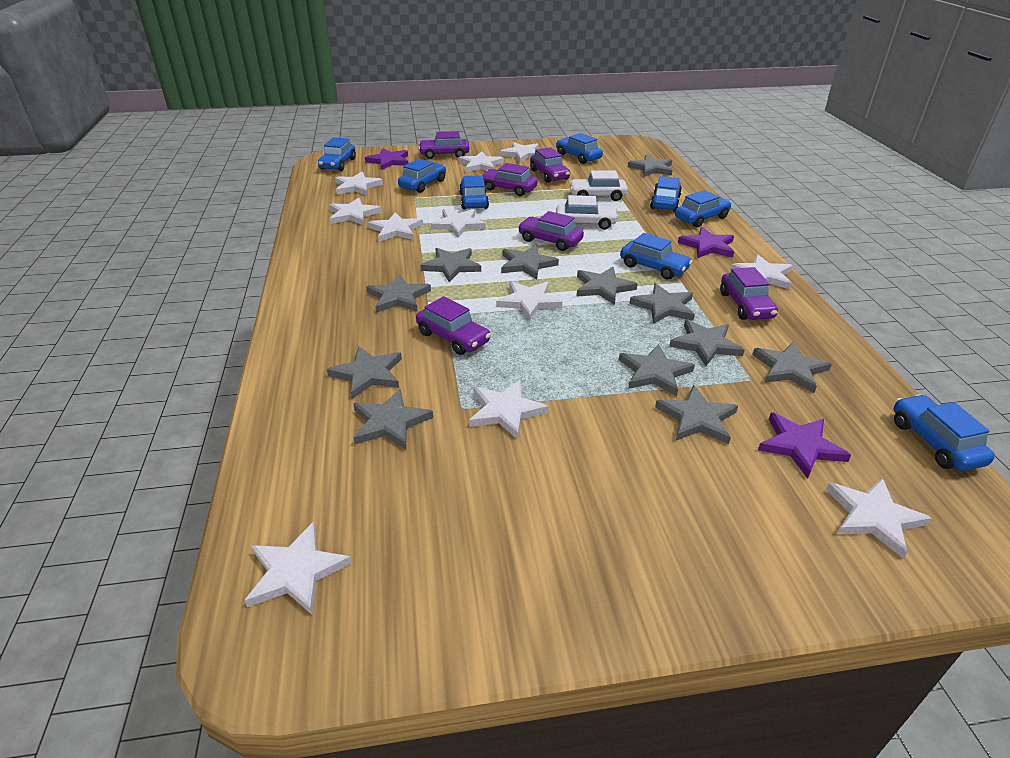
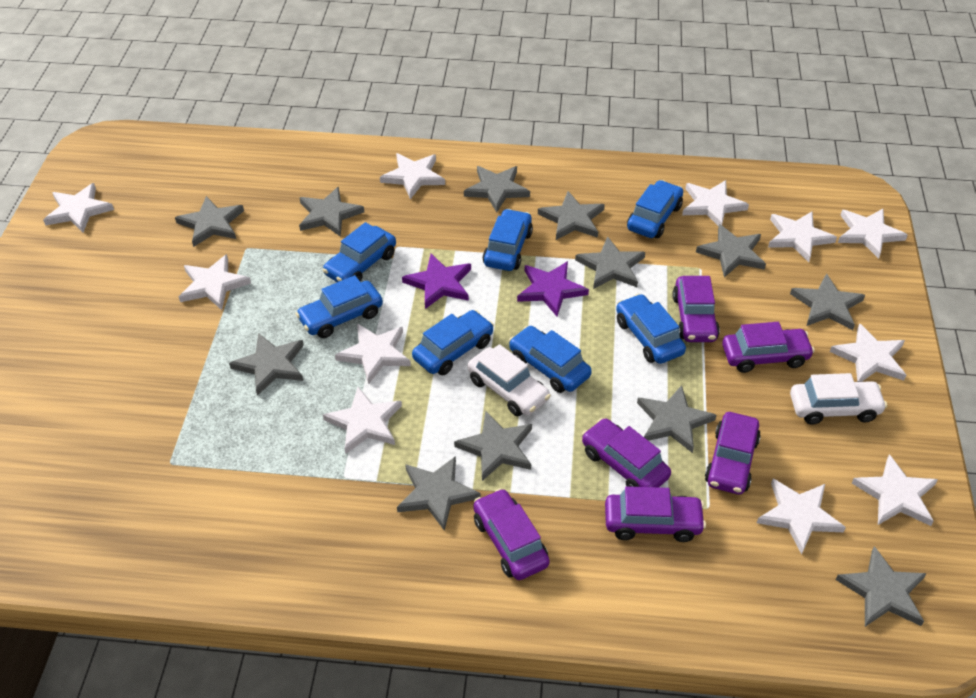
blue car: 8 -> 7
purple star: 3 -> 2

